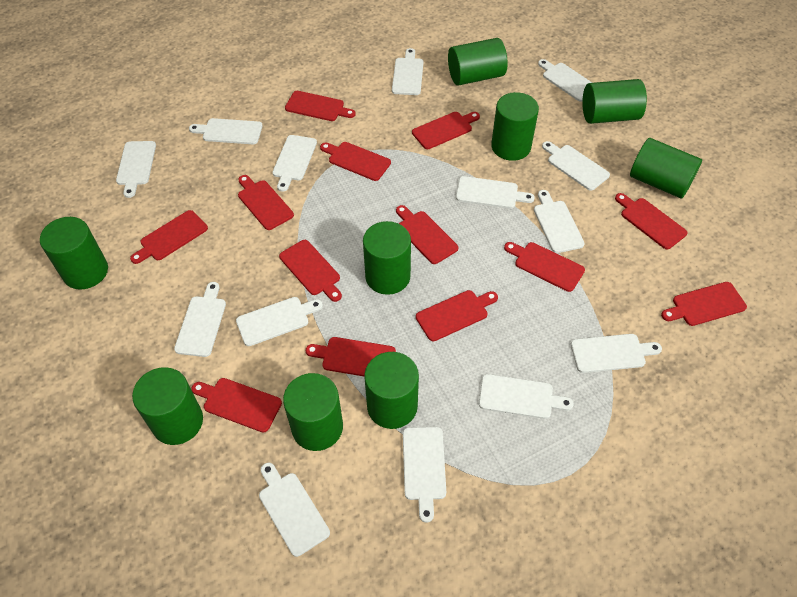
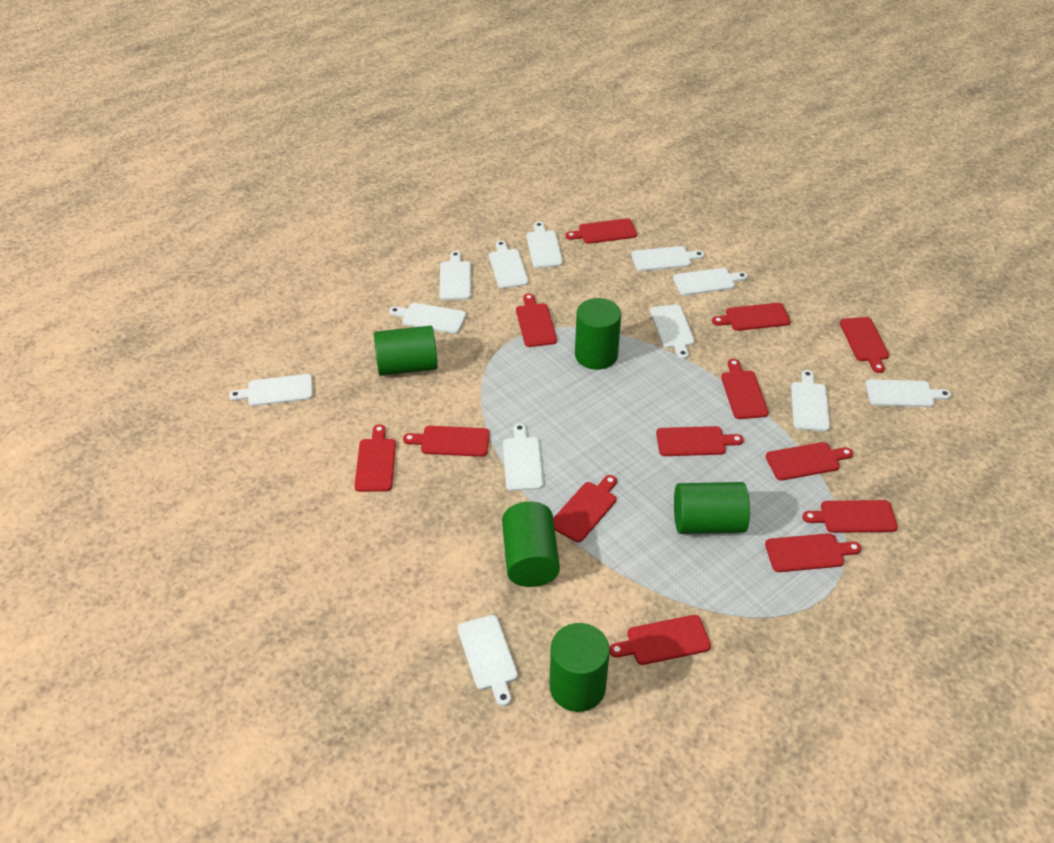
green cylinder: 9 -> 5
white cutting board: 14 -> 12

